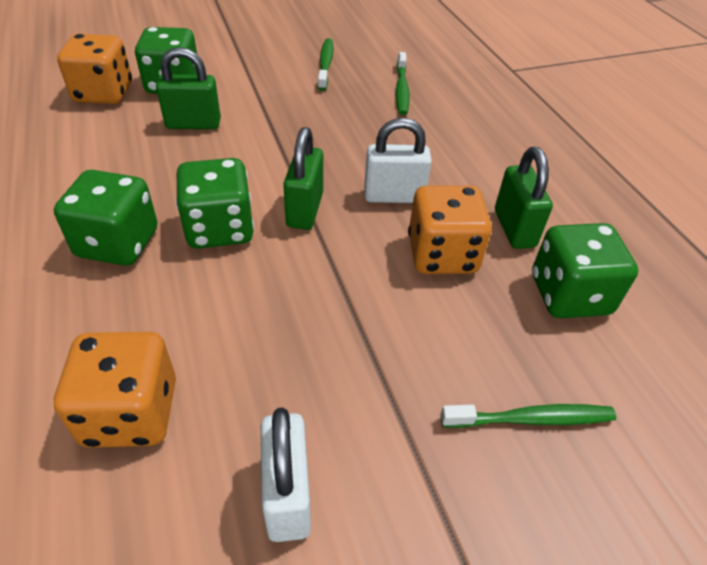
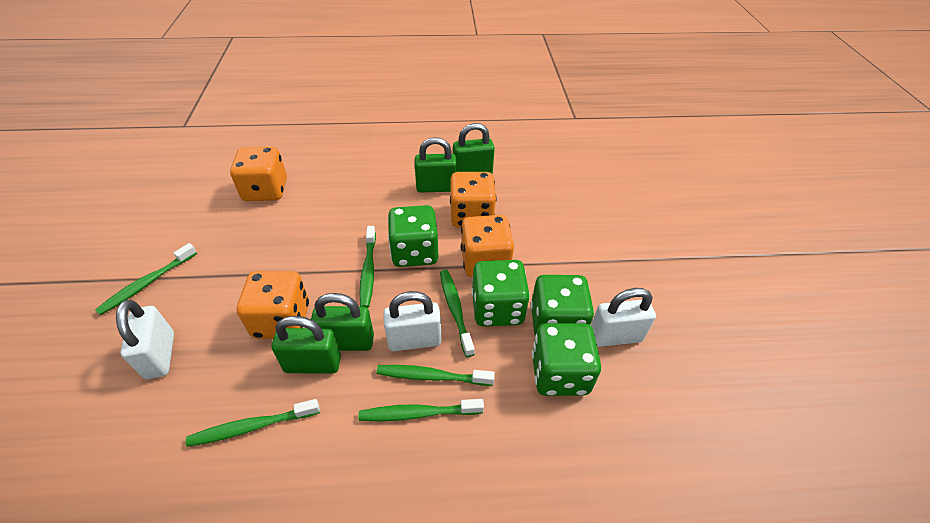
green padlock: 3 -> 4
green toothbrush: 3 -> 6
orange dice: 3 -> 4
white padlock: 2 -> 3

